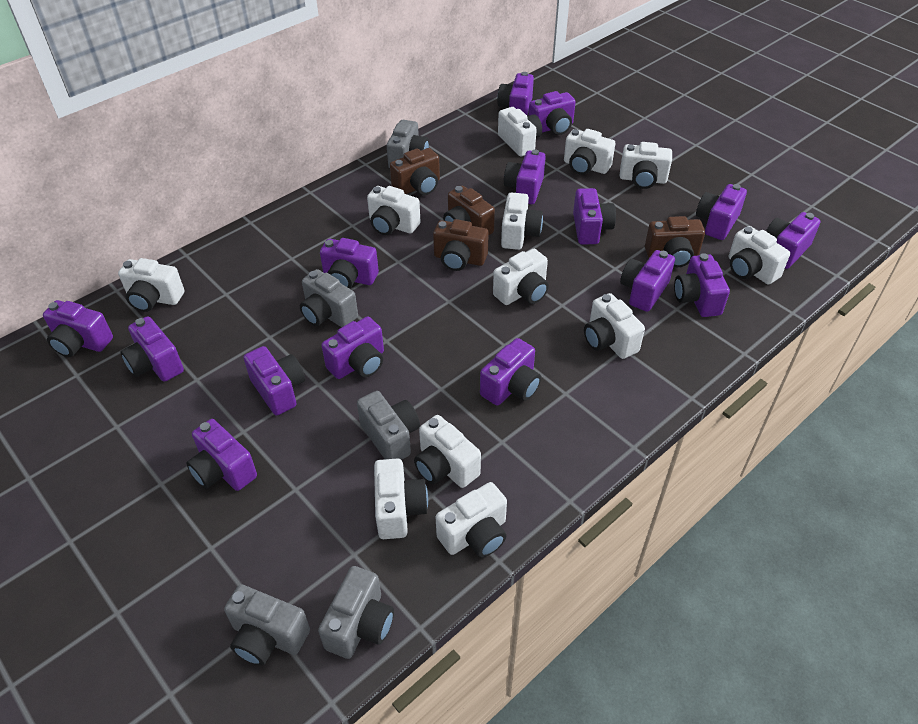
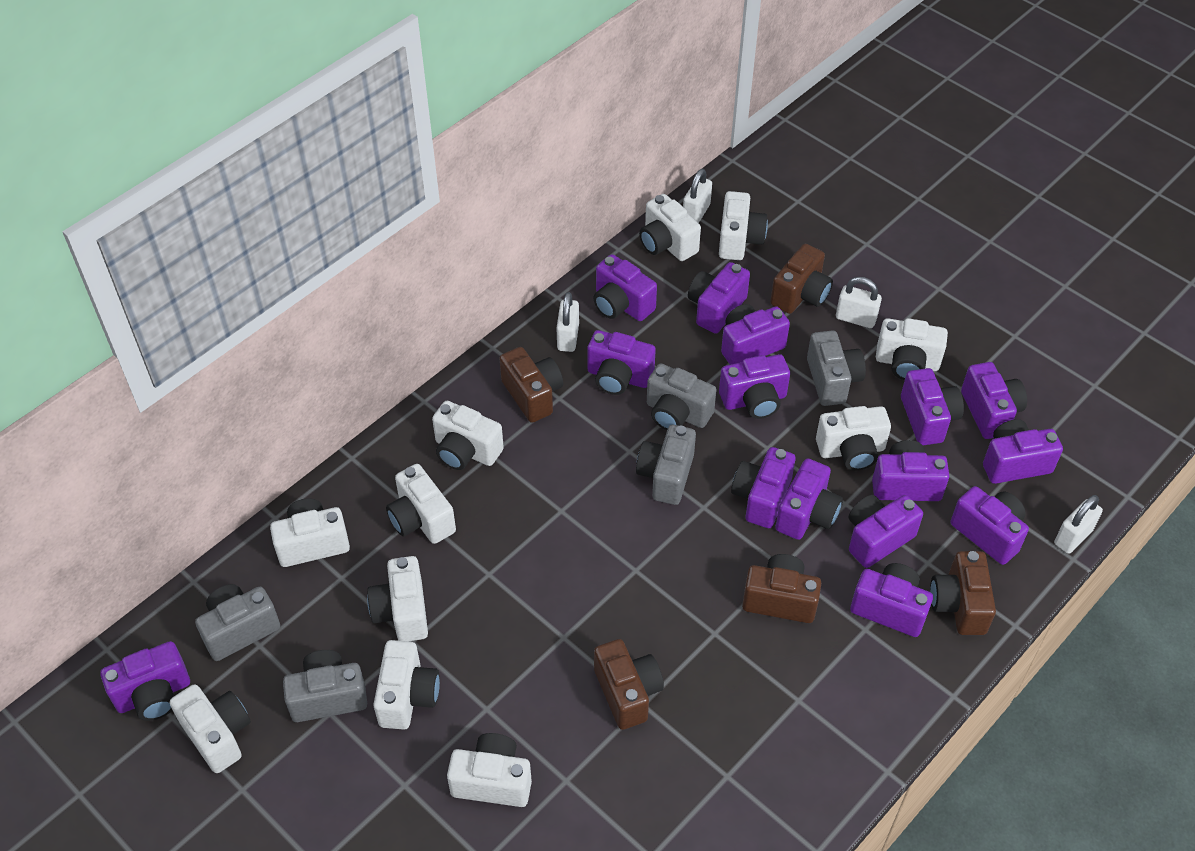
brown camera: 4 -> 5
white camera: 12 -> 11
white padlock: 0 -> 4

